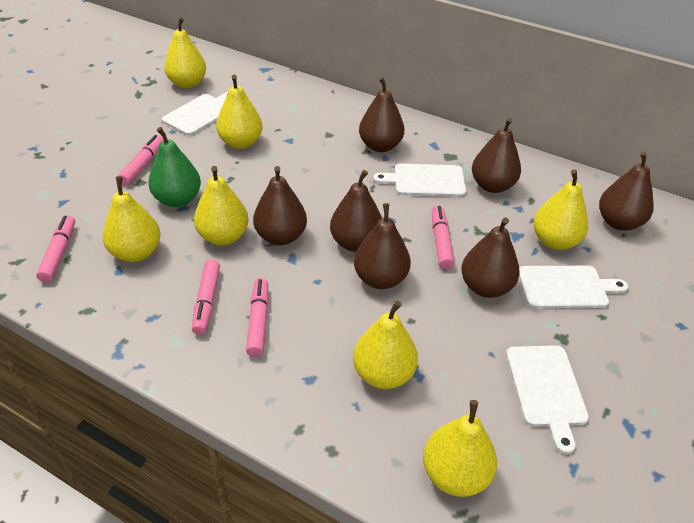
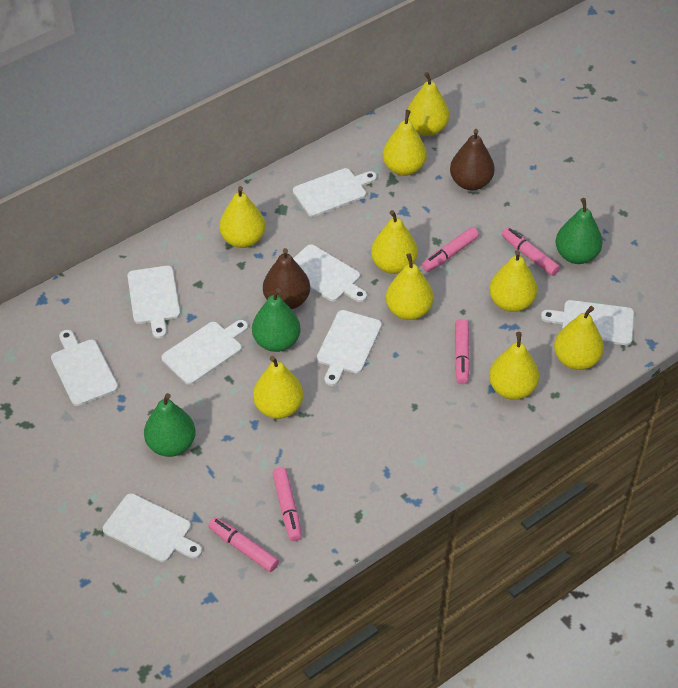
brown pear: 7 -> 2
green pear: 1 -> 3
white cutting board: 4 -> 8
yellow pear: 7 -> 9

